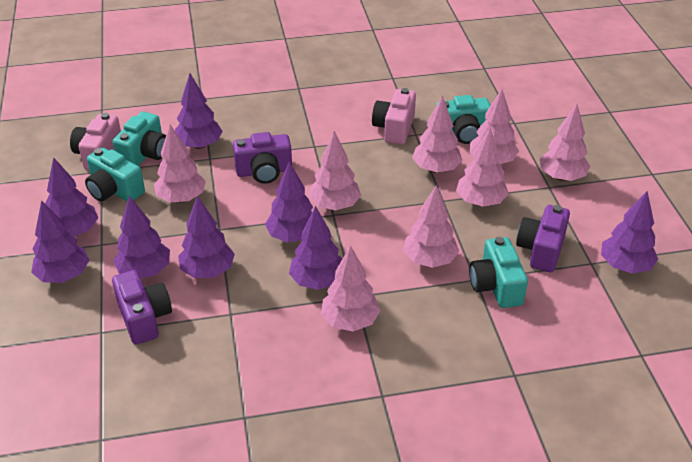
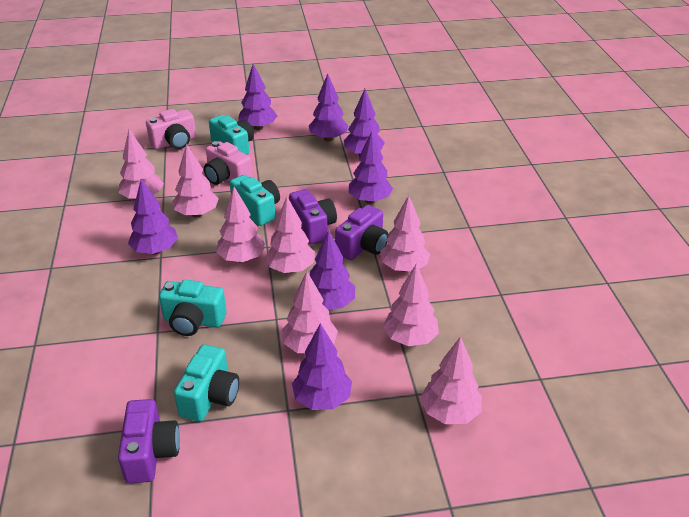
purple tree: 8 -> 7

